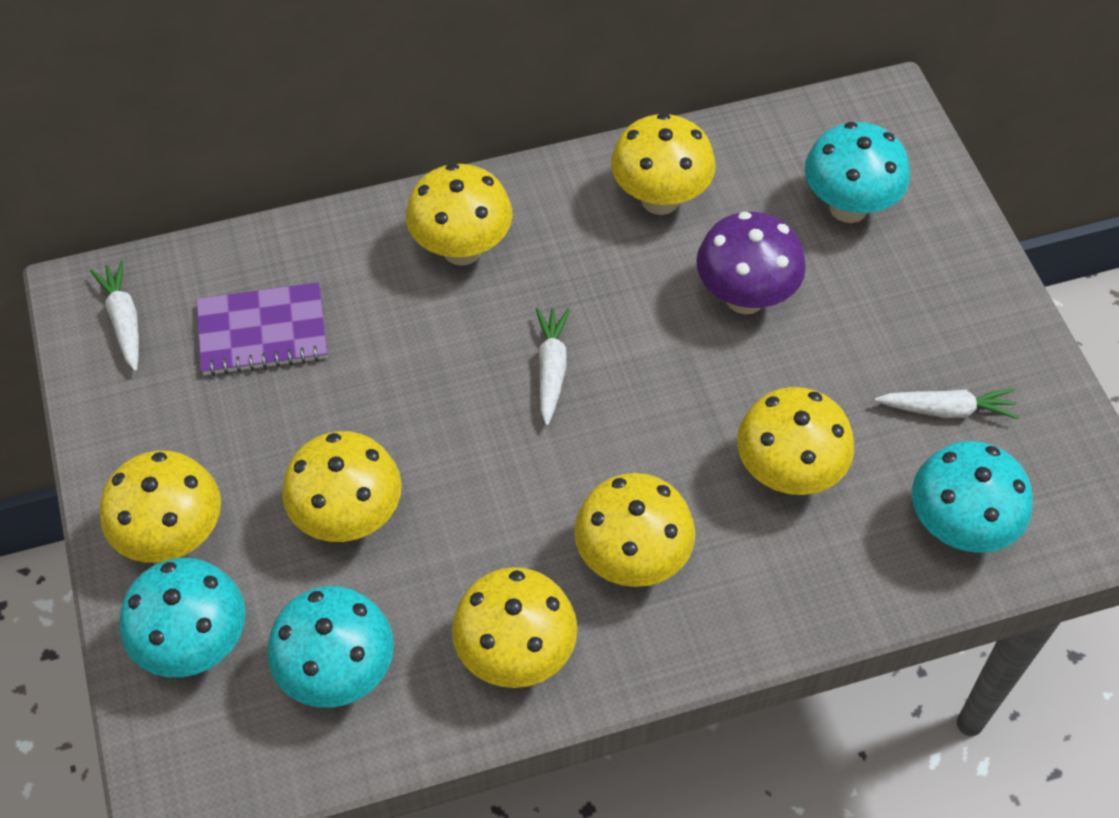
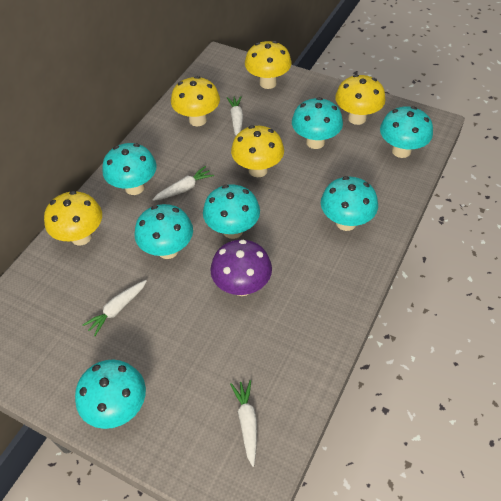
purple notebook: 1 -> 0
turquoise mushroom: 4 -> 7
white carrot: 3 -> 4
yellow mushroom: 7 -> 5

